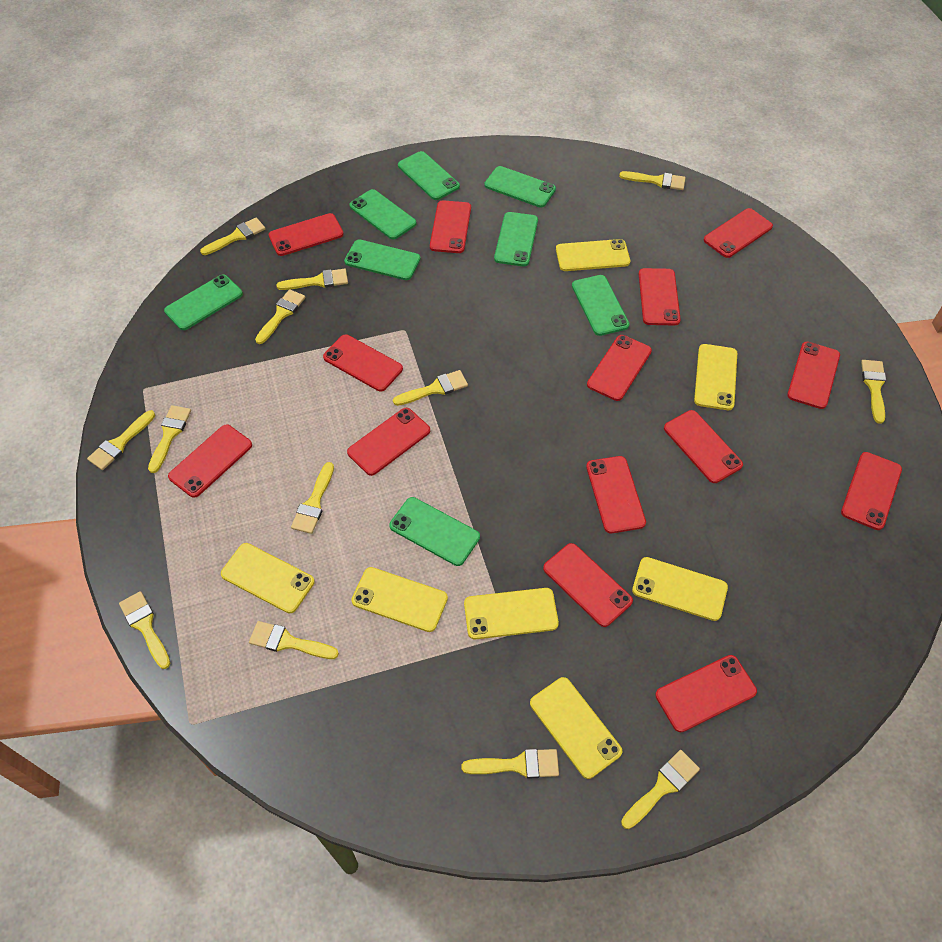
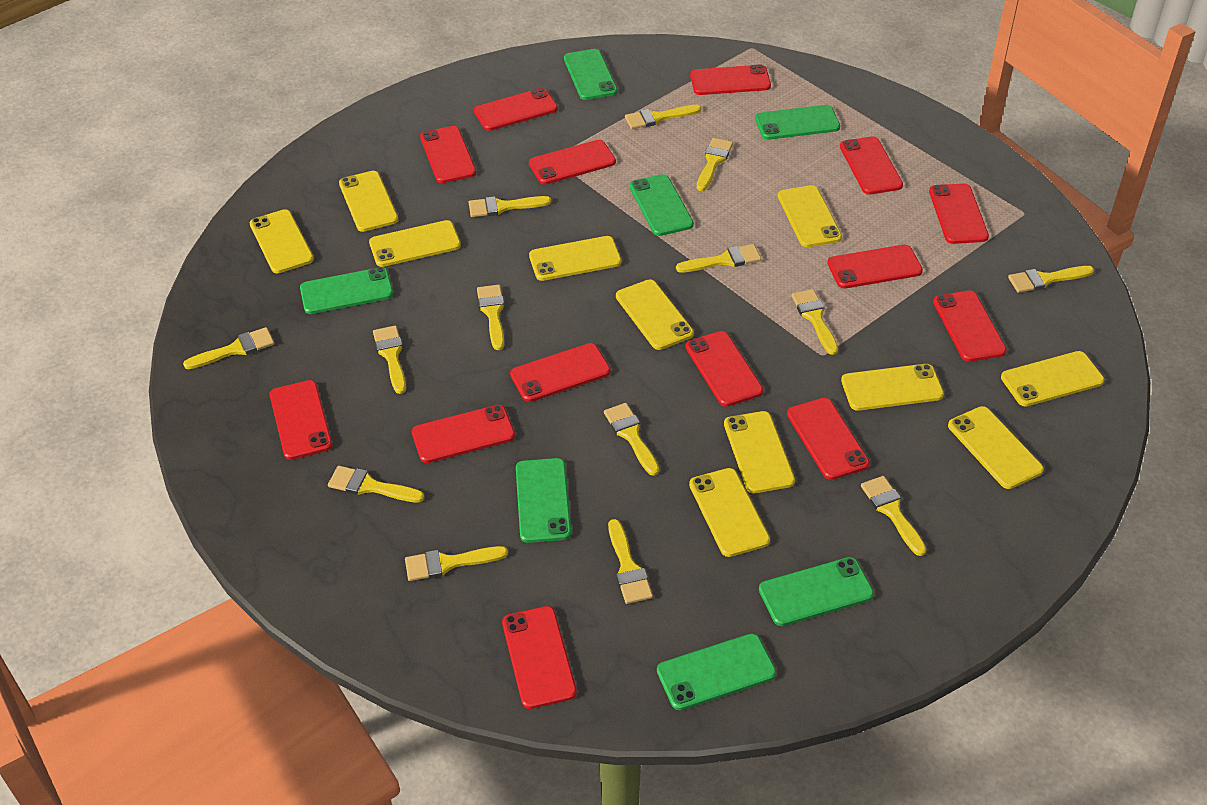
green phone: 8 -> 7
yellow brush: 13 -> 14
yellow phone: 7 -> 11

